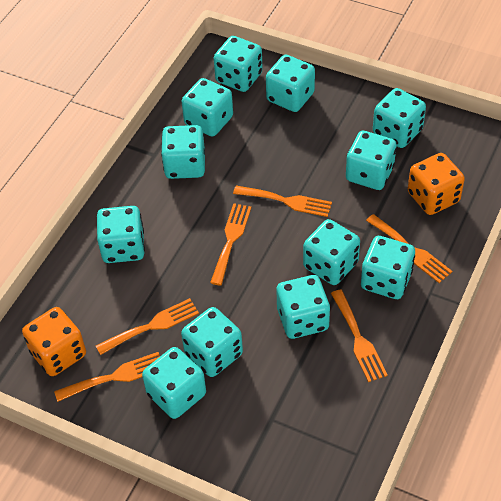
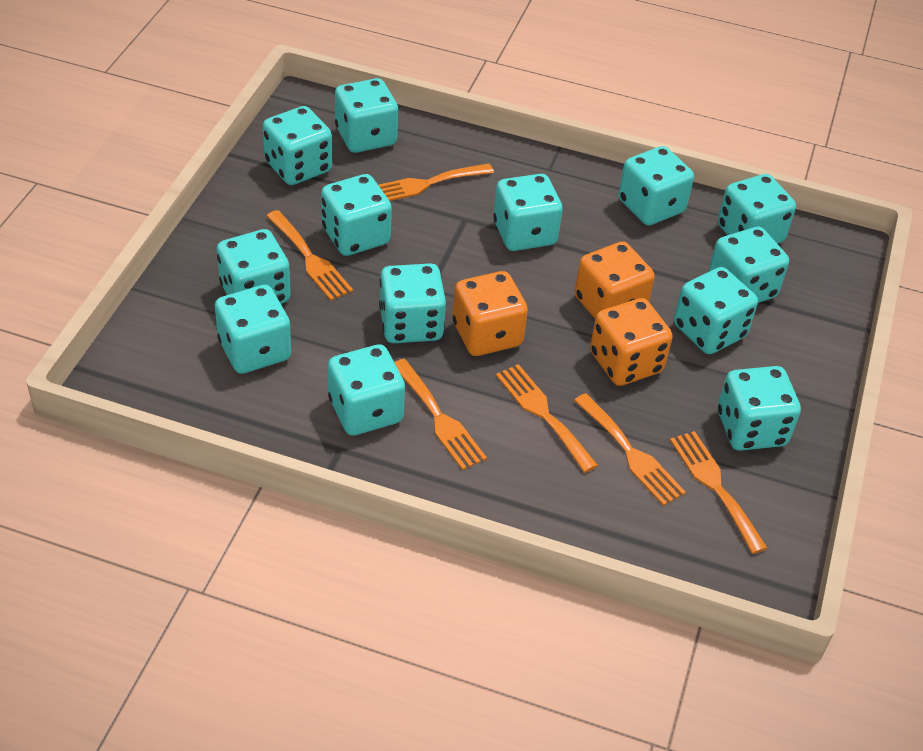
orange dice: 2 -> 3
turquoise dice: 12 -> 13

